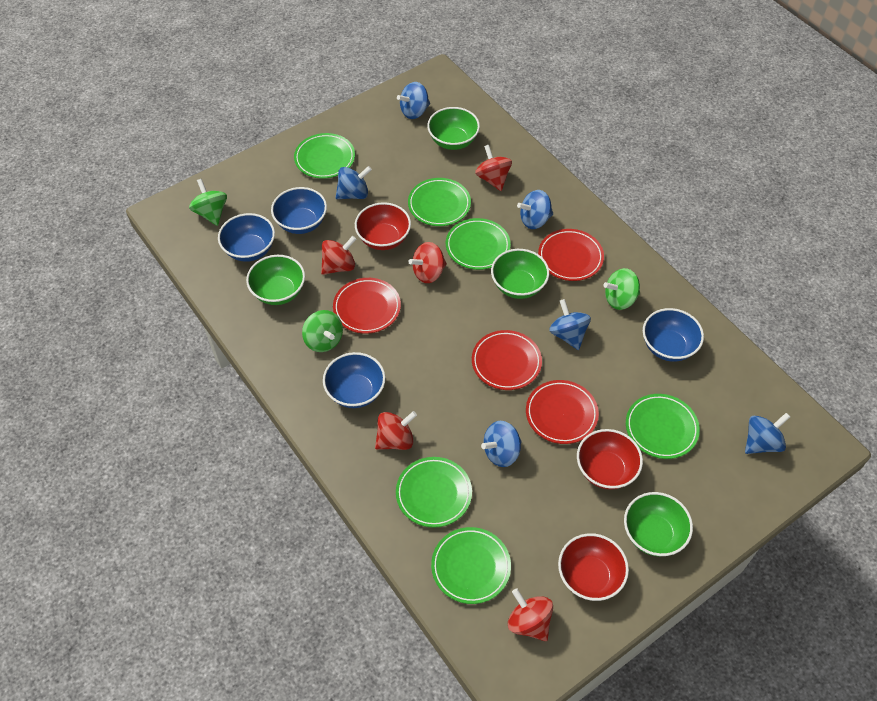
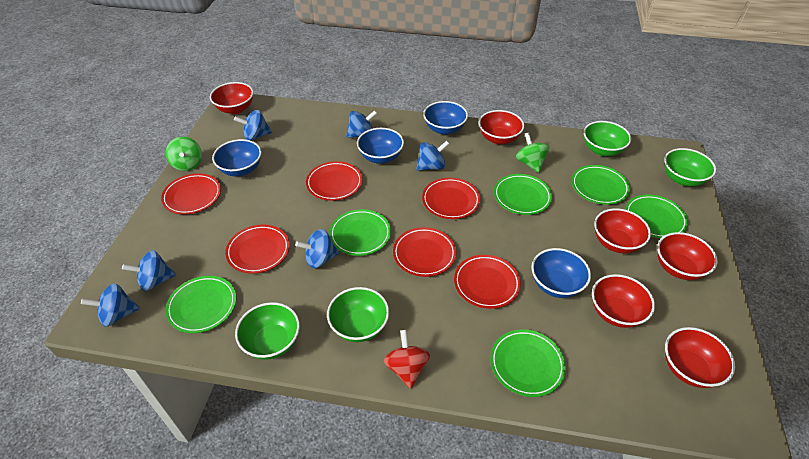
green spinning top: 3 -> 2
red bowl: 3 -> 6
red plate: 4 -> 6
red spinning top: 5 -> 1

